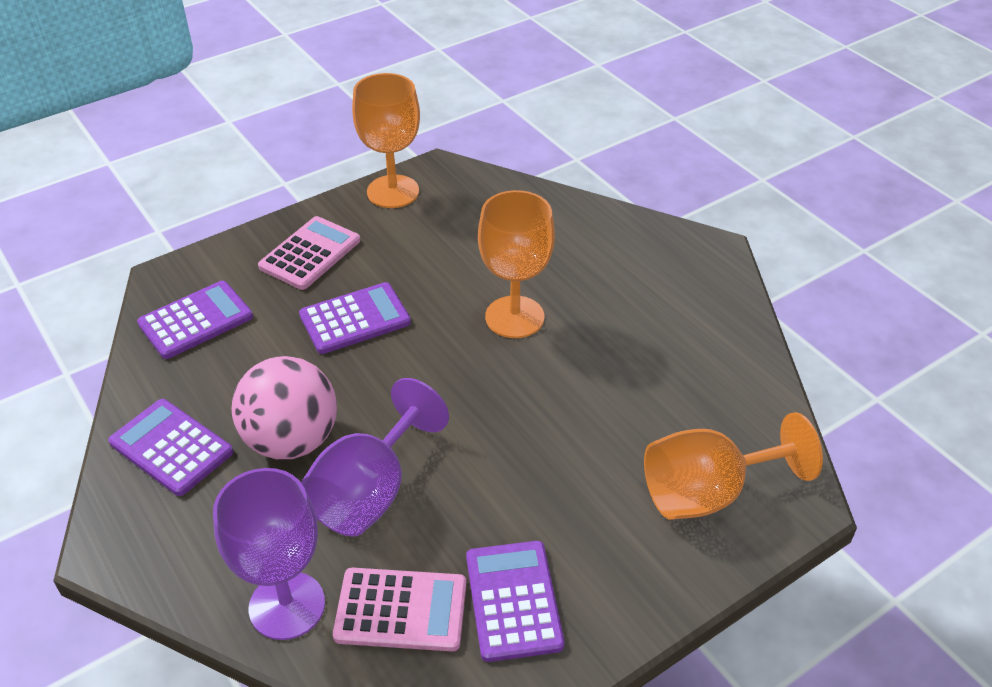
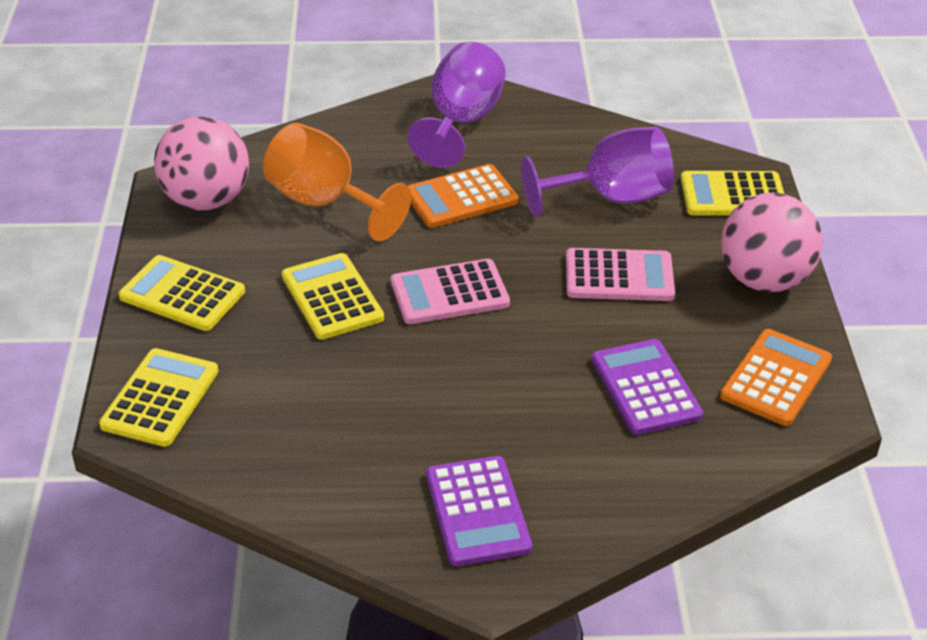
orange calculator: 0 -> 2
orange goblet: 3 -> 1
pink ball: 1 -> 2
purple calculator: 4 -> 2
yellow calculator: 0 -> 4

